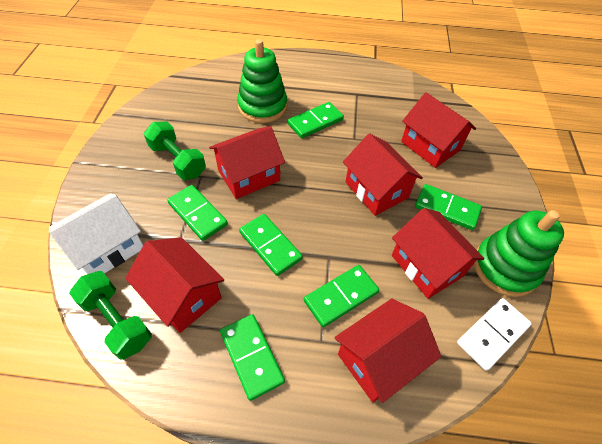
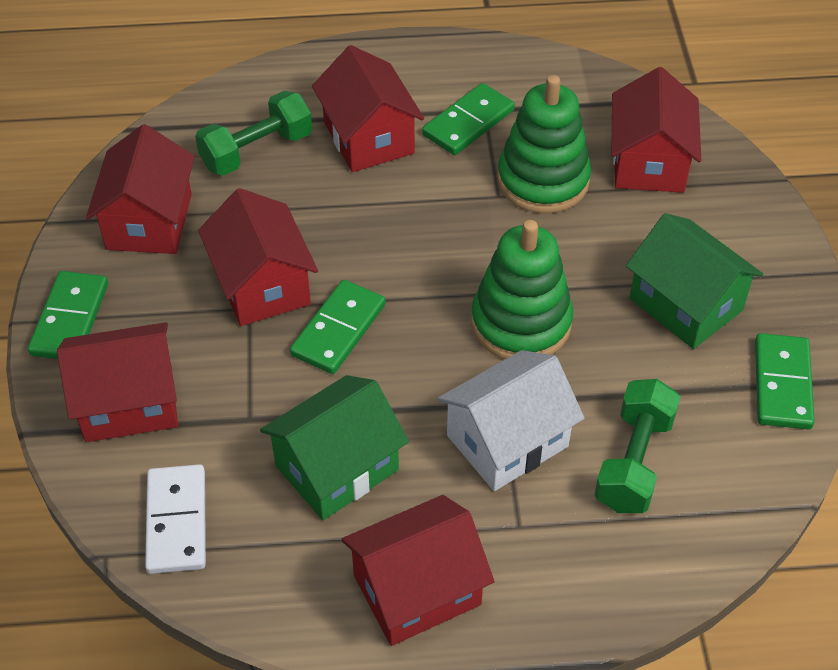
green domino: 6 -> 4
green house: 0 -> 2

